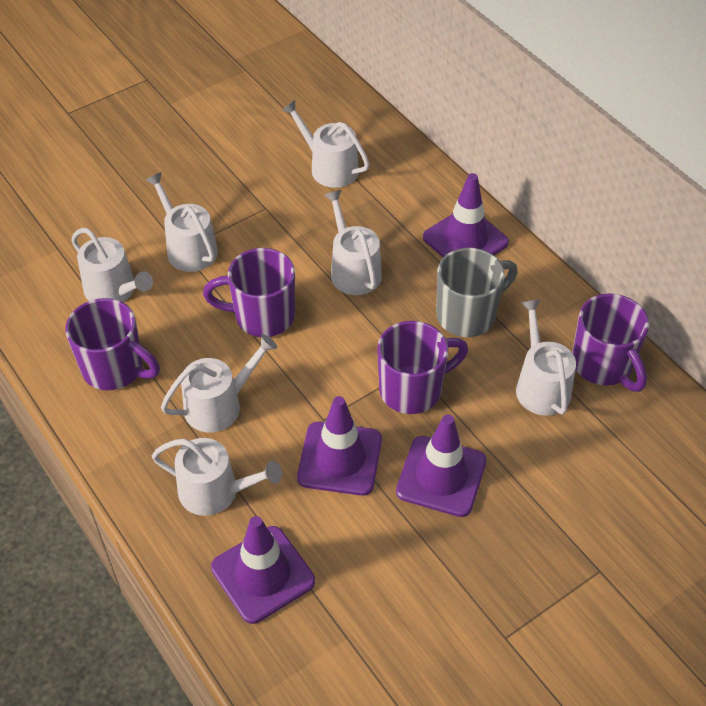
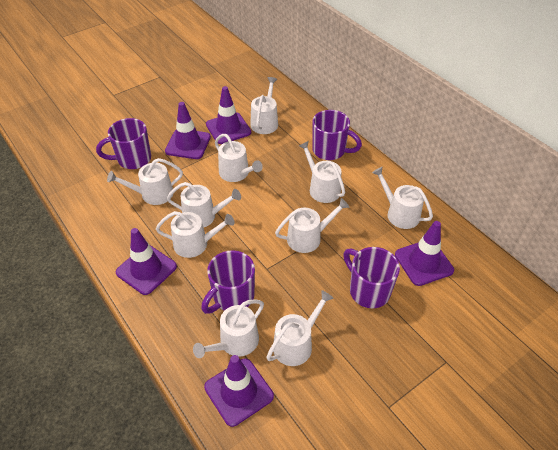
grey mug: 1 -> 0
purple traffic cone: 4 -> 5
white watering can: 7 -> 10

